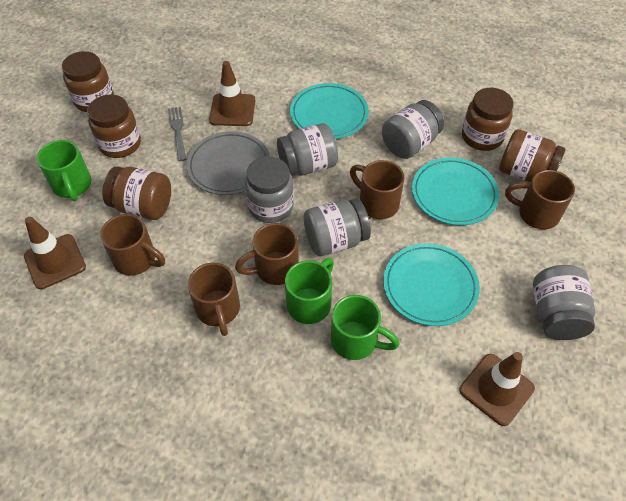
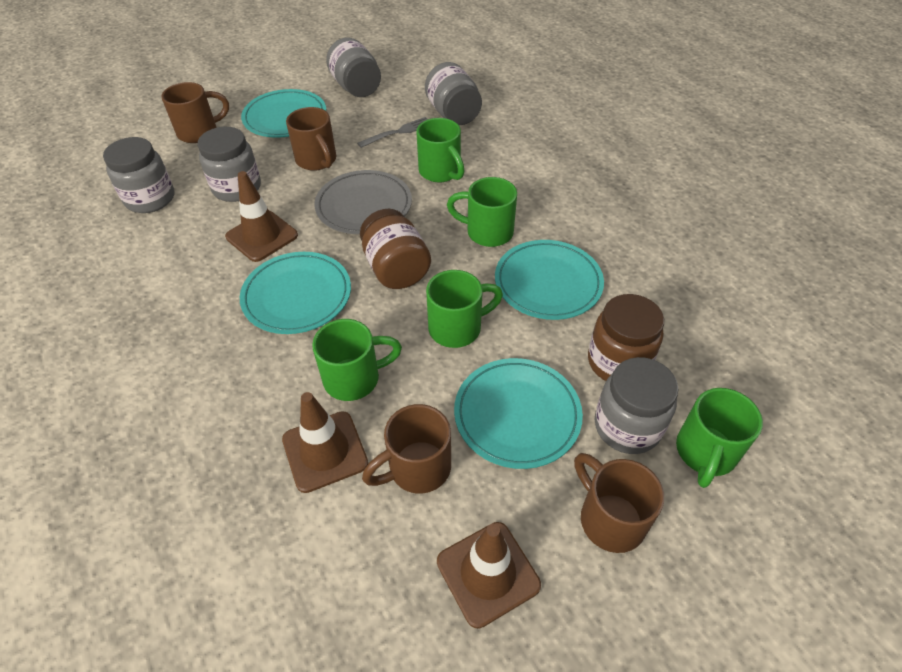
brown jar: 5 -> 2
brown mug: 5 -> 4
green mug: 3 -> 5
turquoise plate: 3 -> 4

